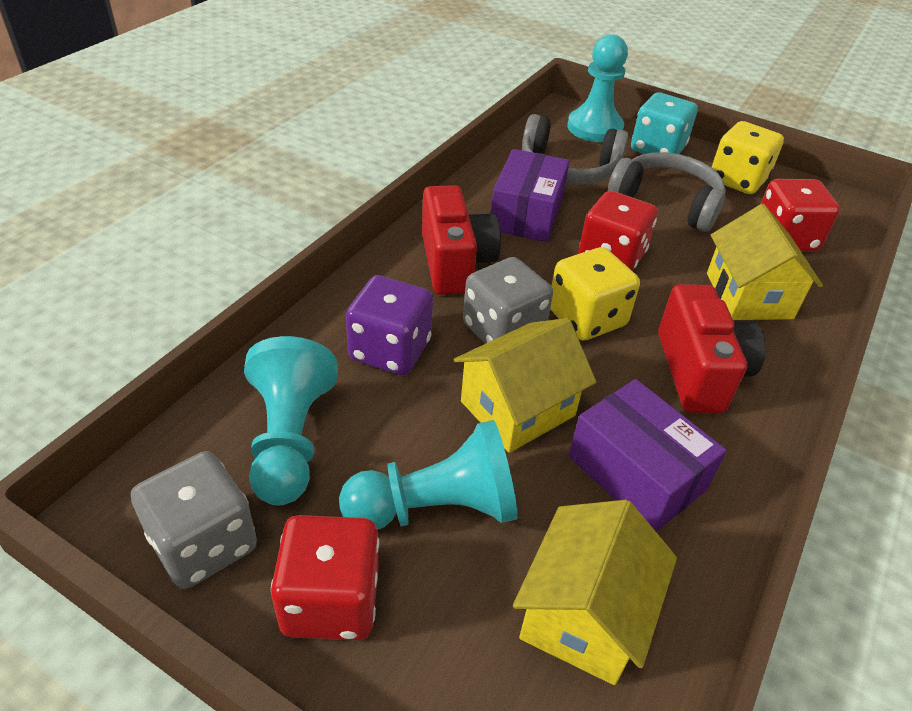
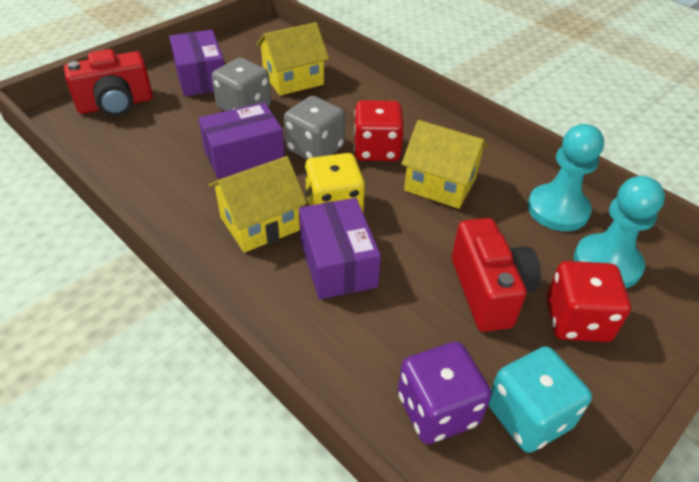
grey headphones: 2 -> 0
purple box: 2 -> 3
red dice: 3 -> 2
turquoise pawn: 3 -> 2
yellow dice: 2 -> 1

